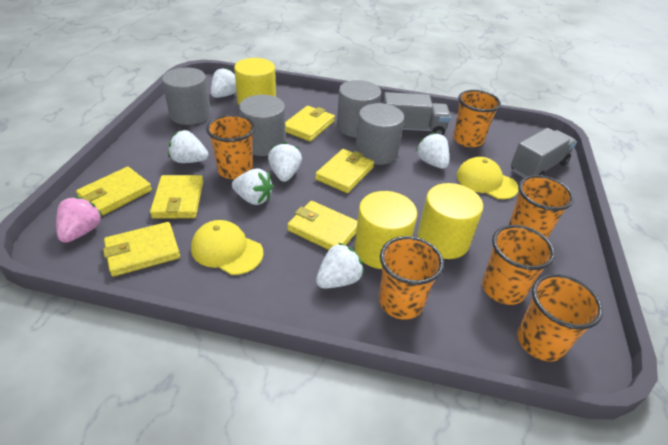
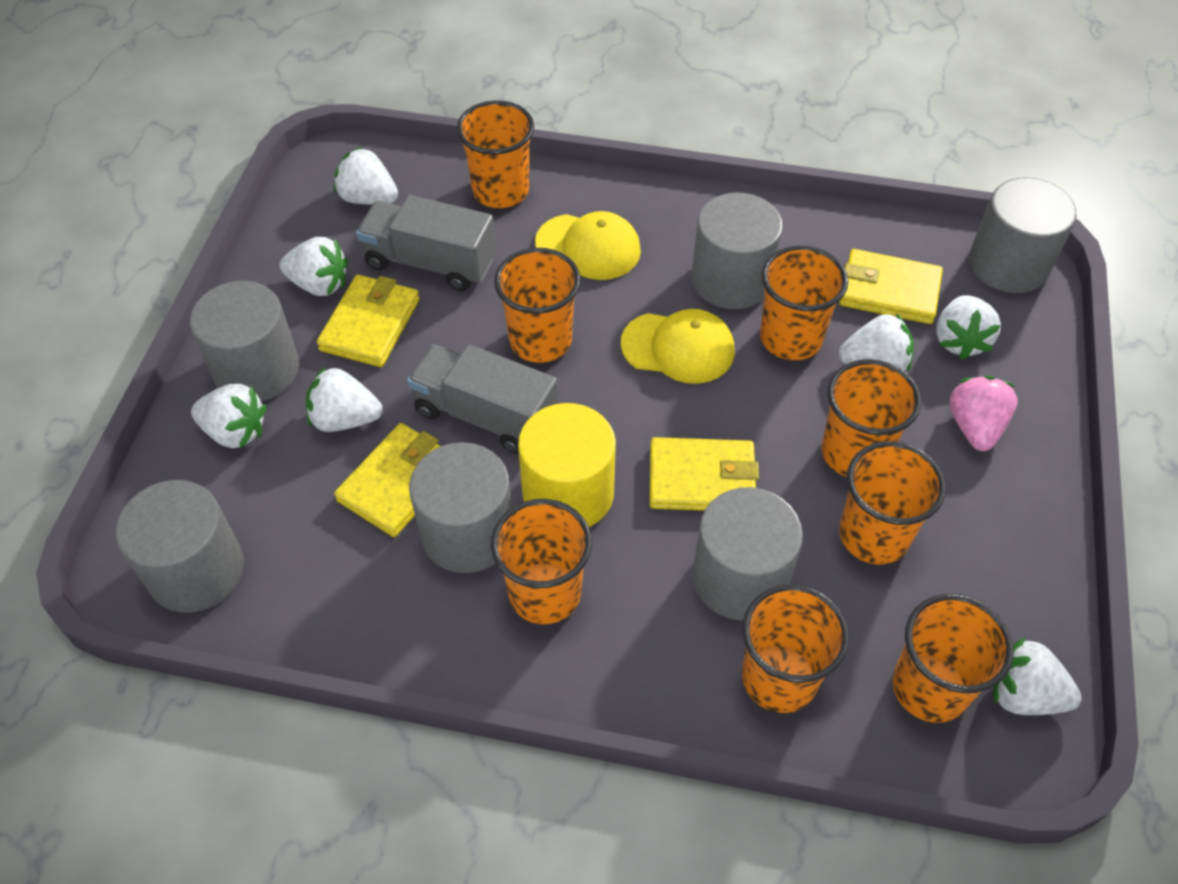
grey cylinder: 4 -> 6
orange cup: 6 -> 8
white strawberry: 6 -> 7
yellow cylinder: 3 -> 1
yellow wallet: 6 -> 4

